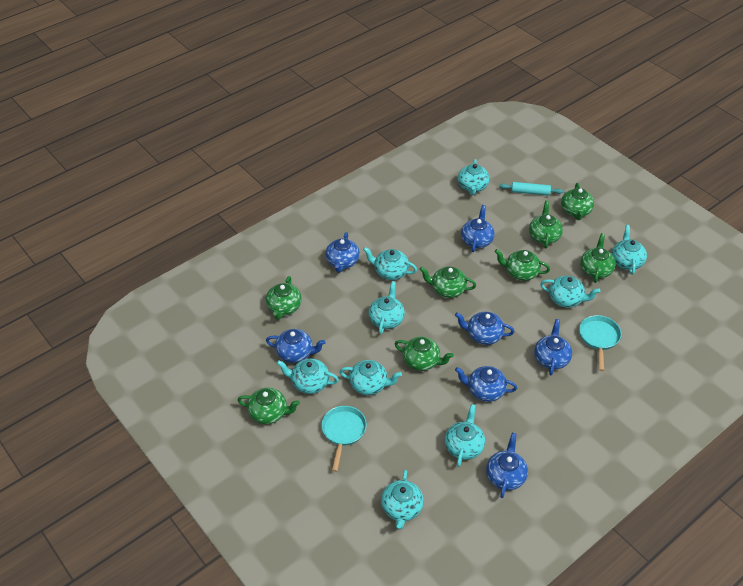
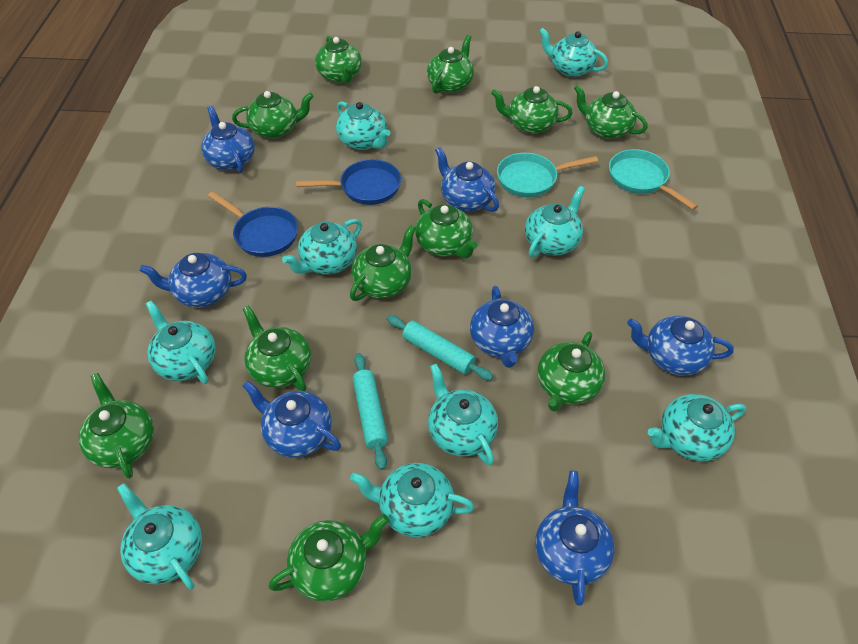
blue pan: 0 -> 2
green teapot: 8 -> 11
turquoise rolling pin: 1 -> 2

